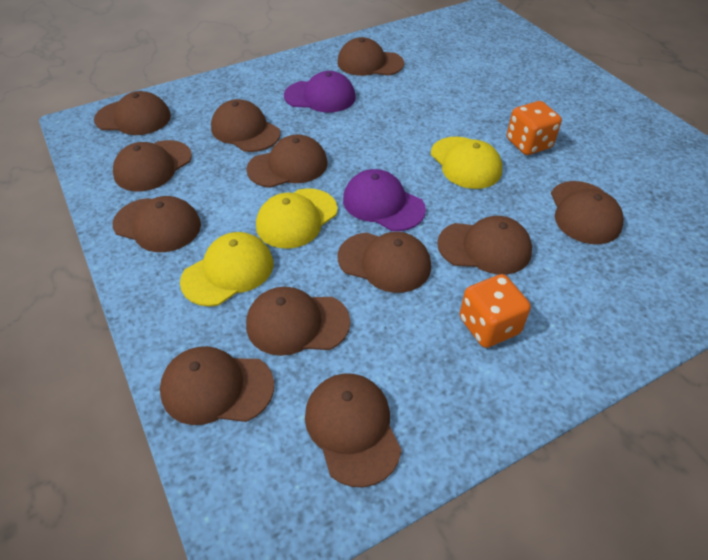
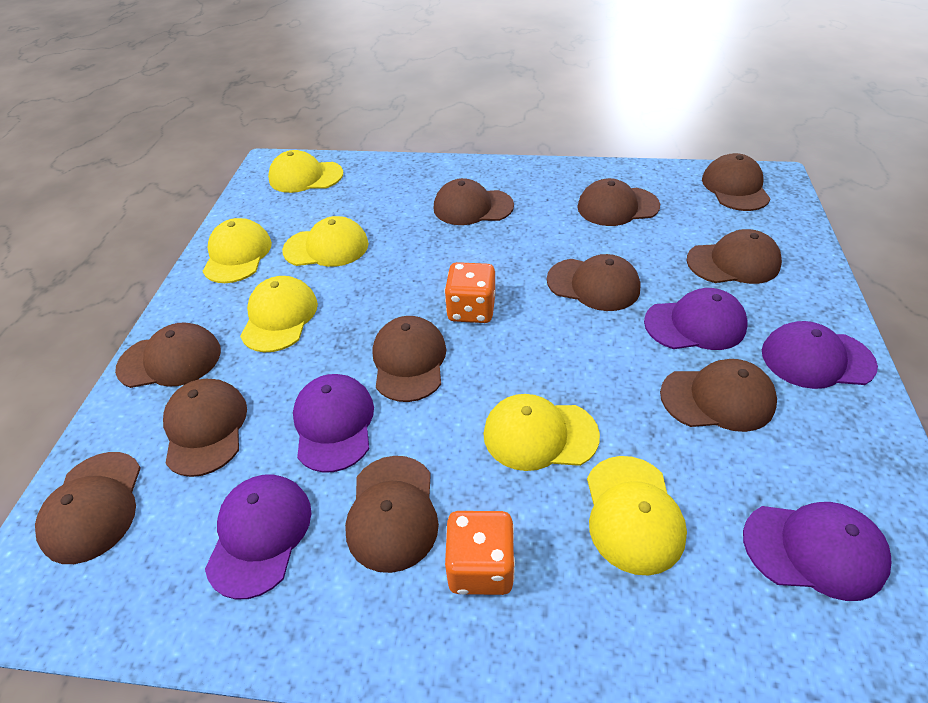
brown cap: 12 -> 11
purple cap: 2 -> 5
yellow cap: 3 -> 6

